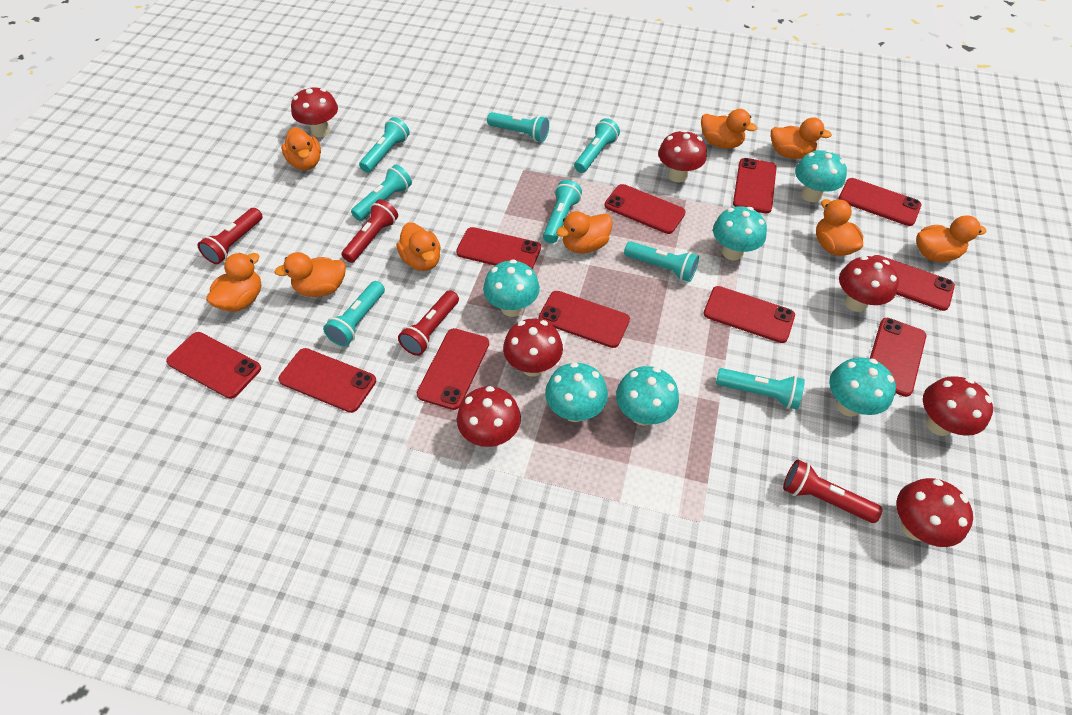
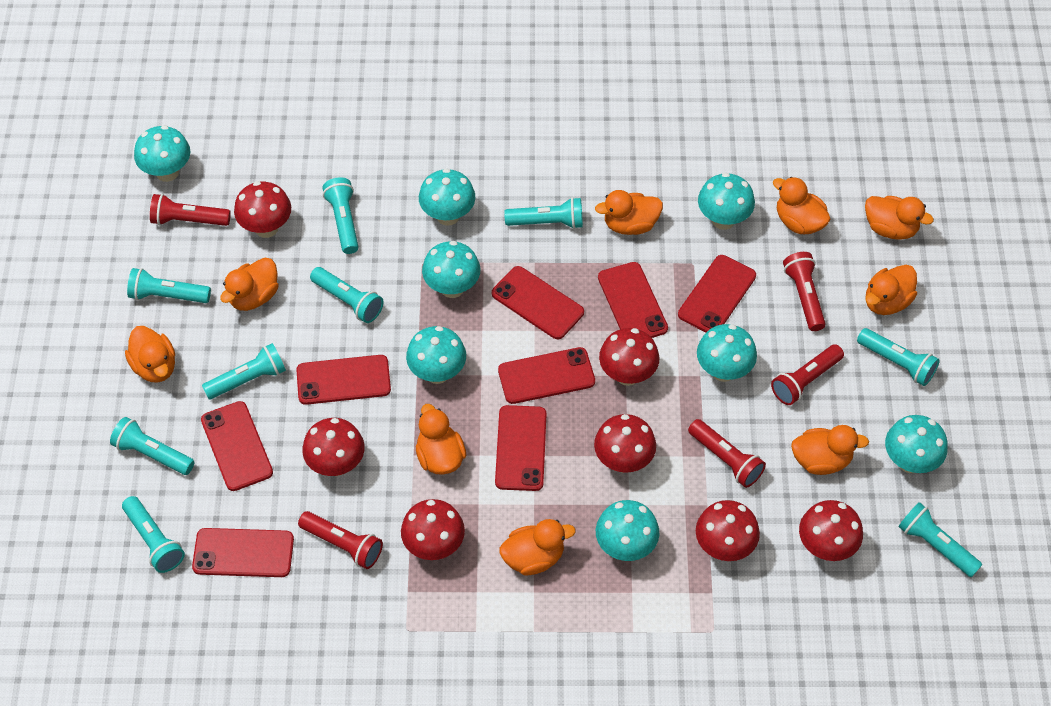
red flashlight: 4 -> 5
red phone: 11 -> 8
turquoise flashlight: 8 -> 9
turquoise mushroom: 6 -> 8

